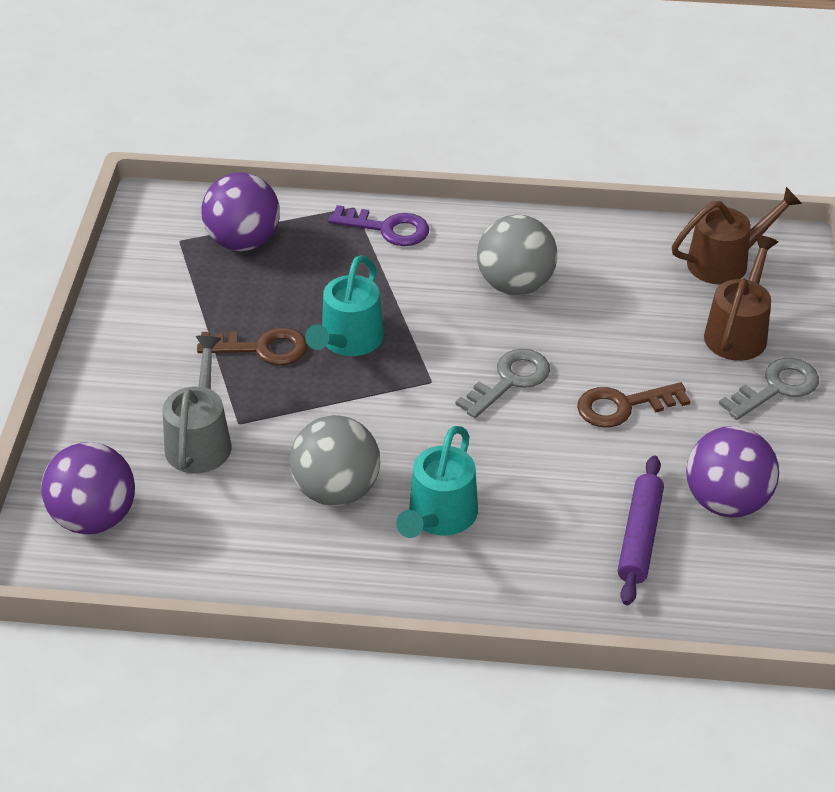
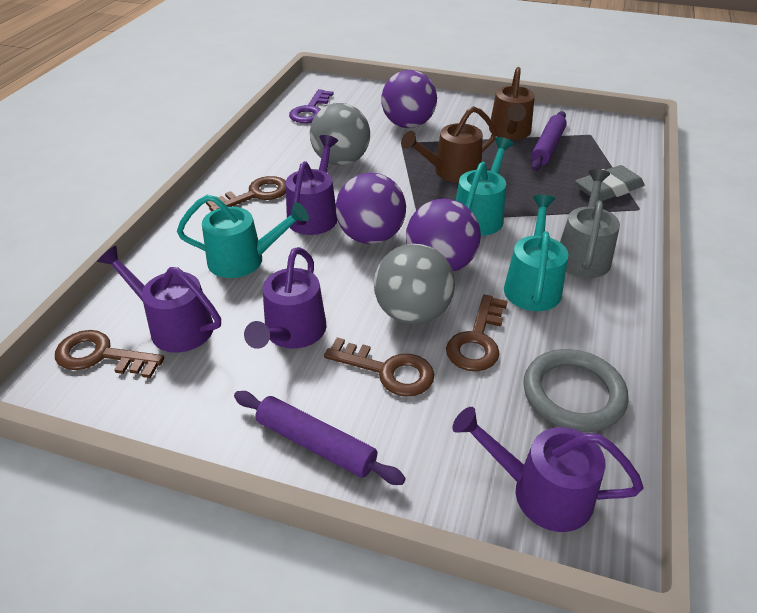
brown key: 2 -> 4
grey eraser: 0 -> 1
grey key: 2 -> 0
grey ring: 0 -> 1
purple rolling pin: 1 -> 2
purple watering can: 0 -> 4
turquoise watering can: 2 -> 3

